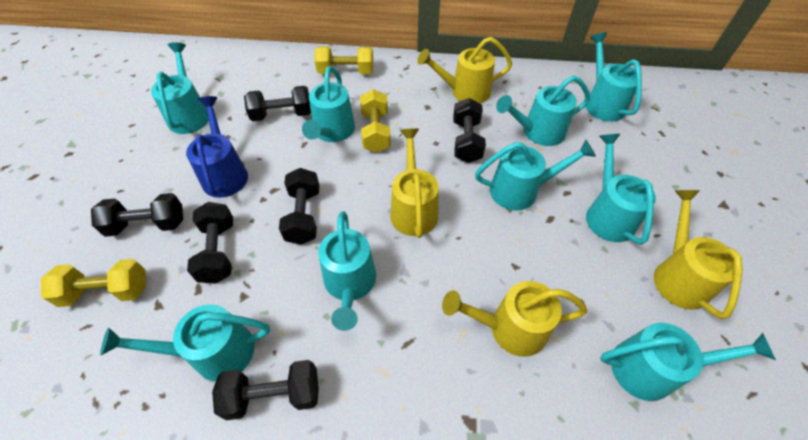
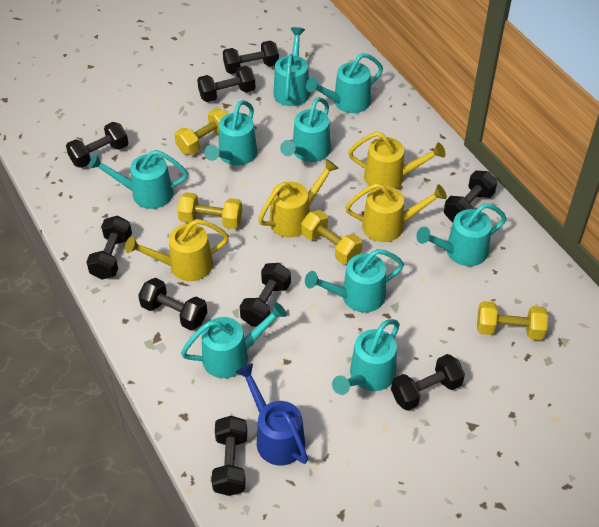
black dumbbell: 6 -> 9
yellow dumbbell: 3 -> 4

